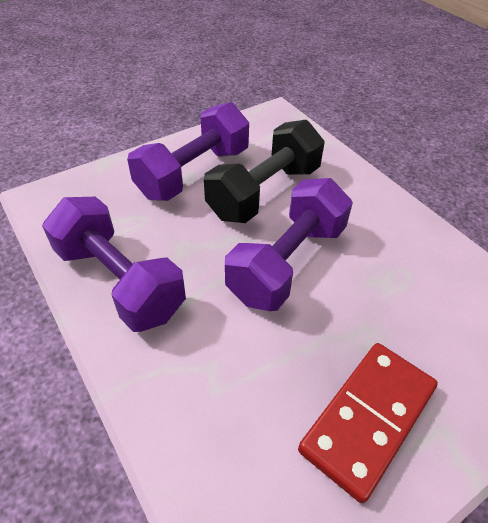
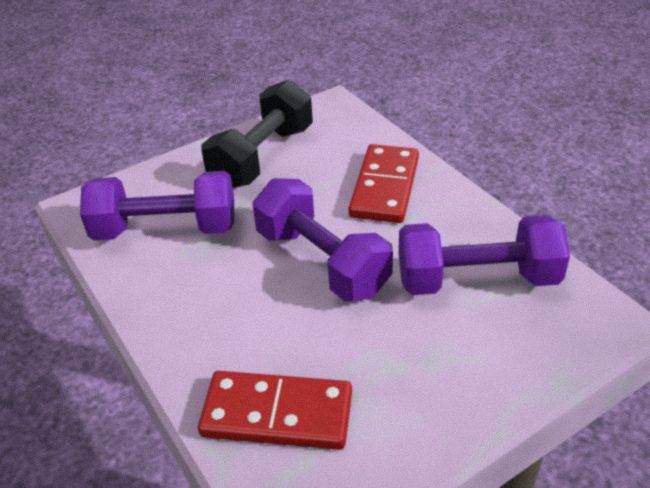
red domino: 1 -> 2

